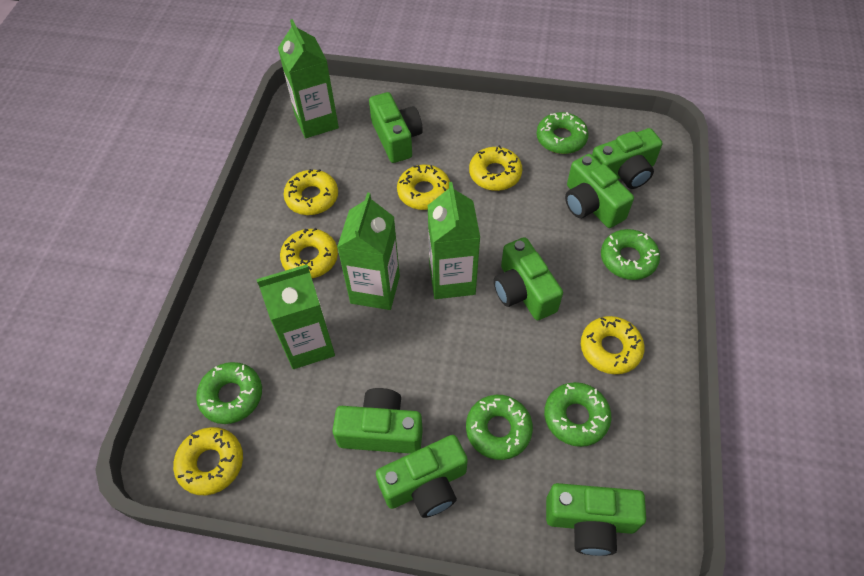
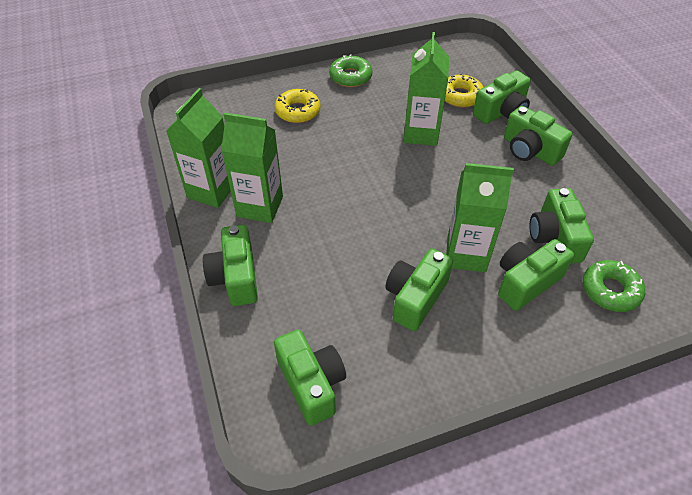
green donut: 5 -> 2
yellow donut: 6 -> 2

